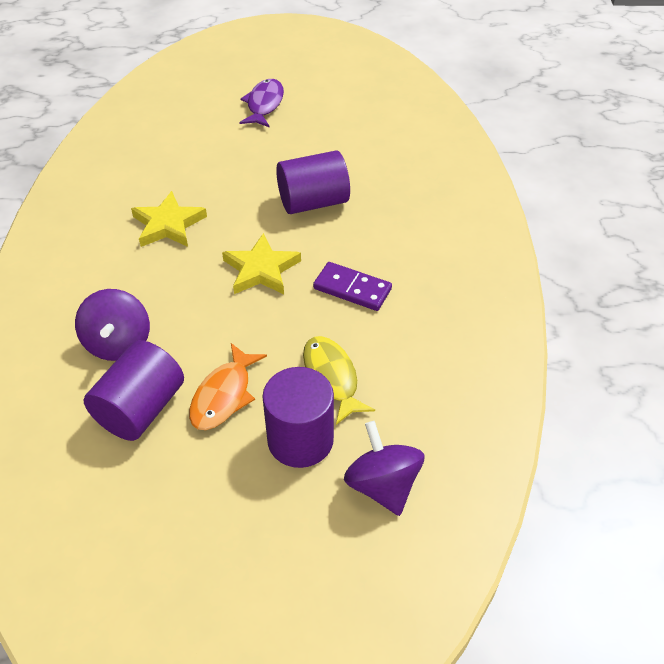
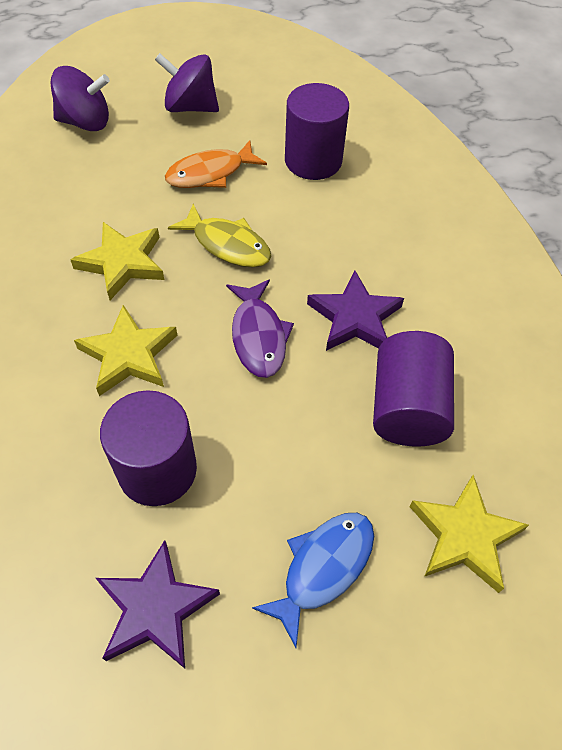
blue fish: 0 -> 1
purple domino: 1 -> 0
purple star: 0 -> 2
yellow star: 2 -> 3

